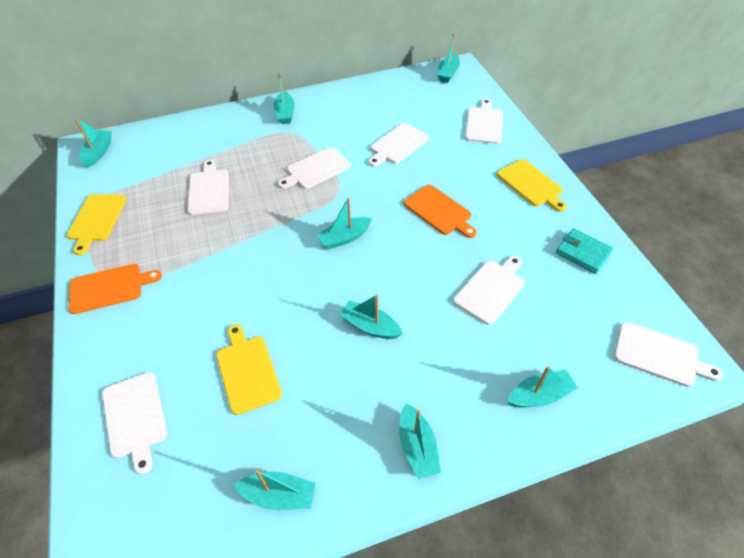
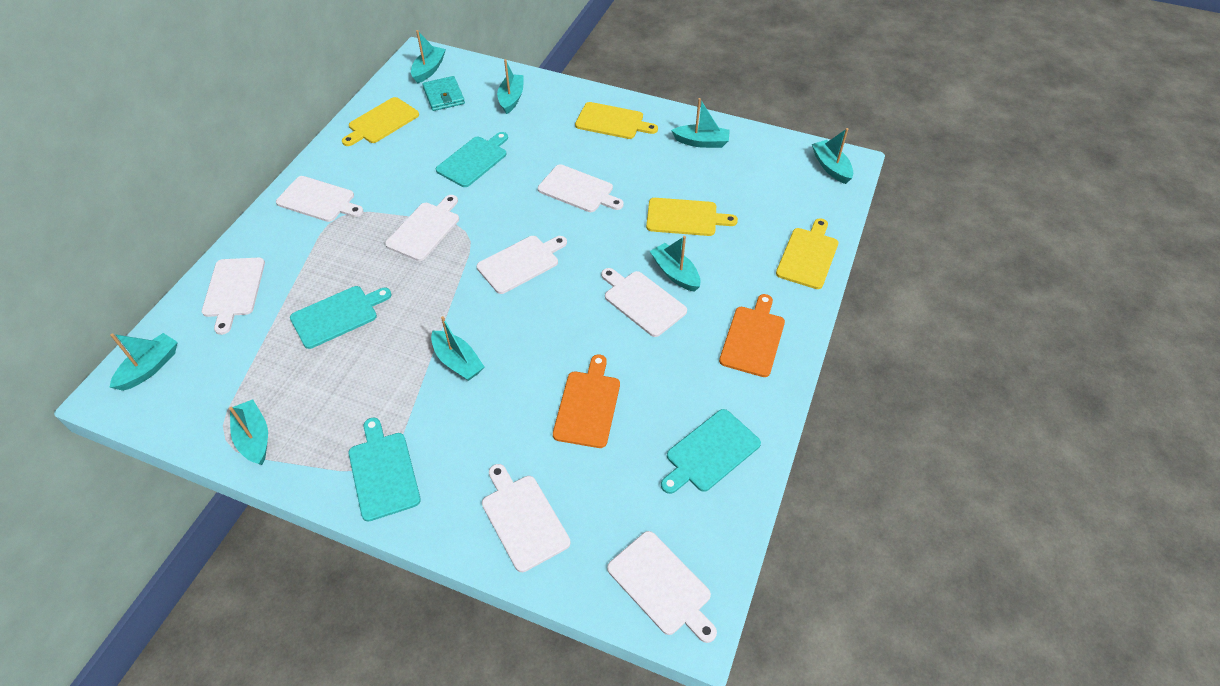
turquoise cutting board: 0 -> 4
white cutting board: 7 -> 8
yellow cutting board: 3 -> 4

